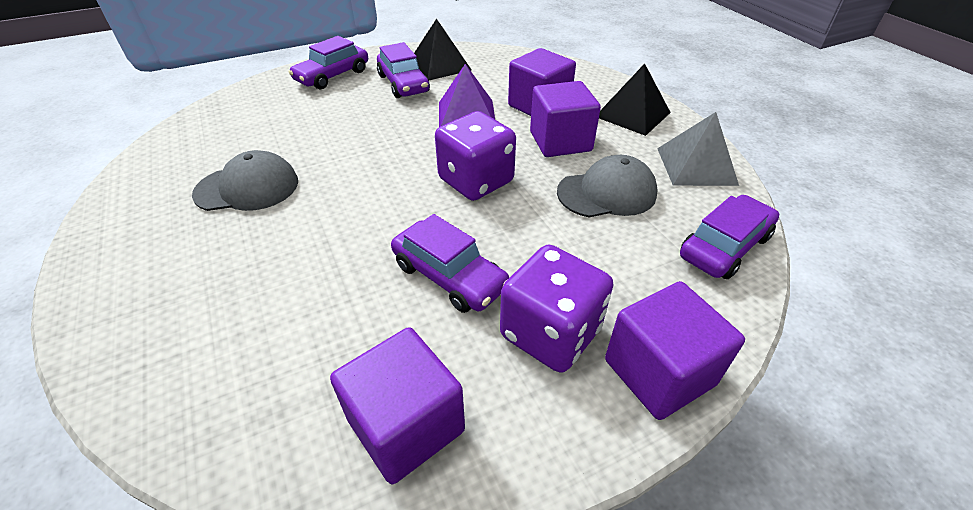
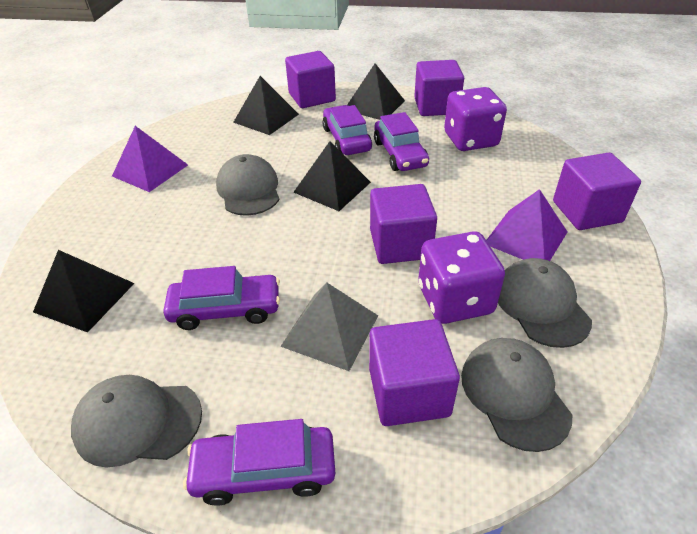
black pyramid: 2 -> 4
grey cap: 2 -> 4
purple cube: 4 -> 5
purple pyramid: 1 -> 2

